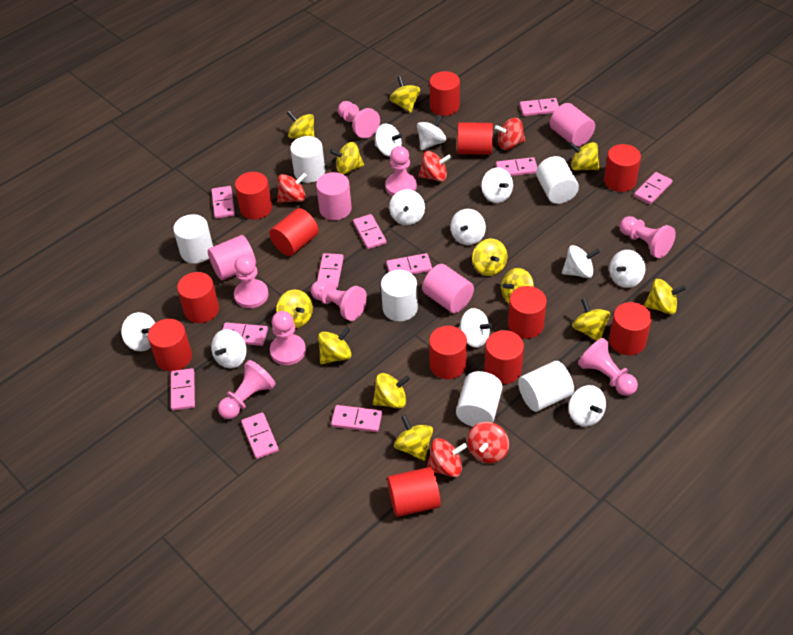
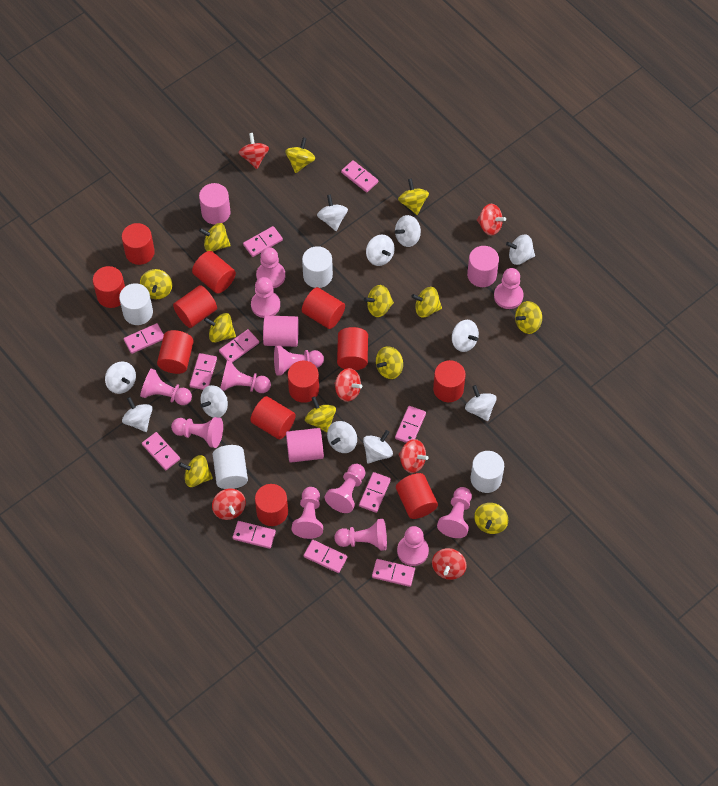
pink pawn: 8 -> 12
red spinning top: 5 -> 6
white cylinder: 6 -> 4

